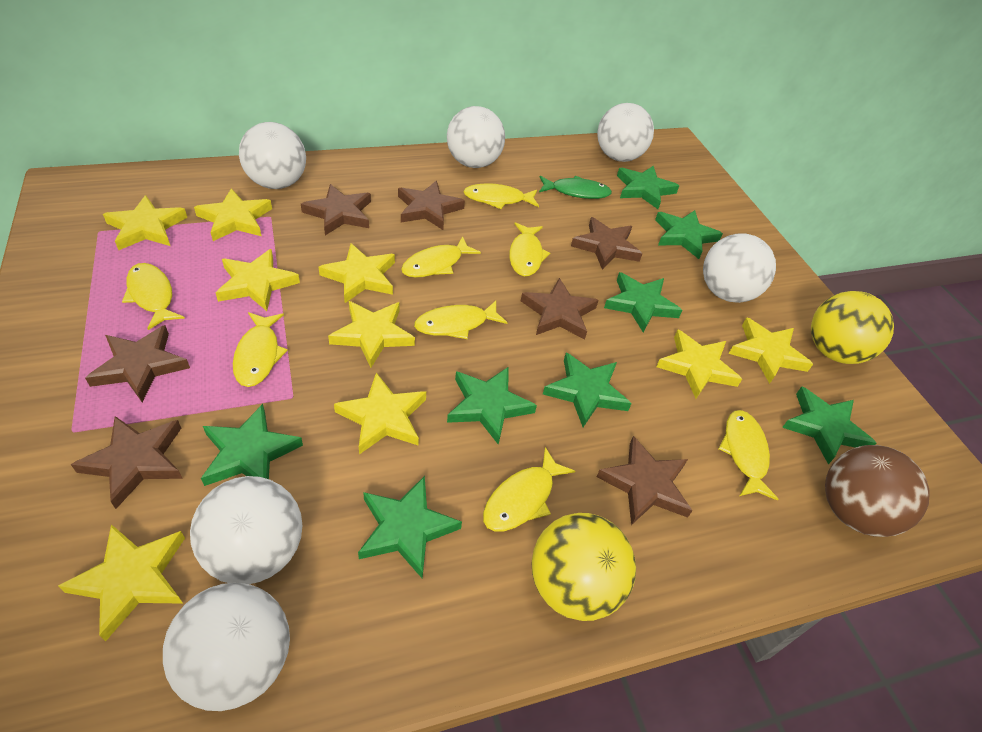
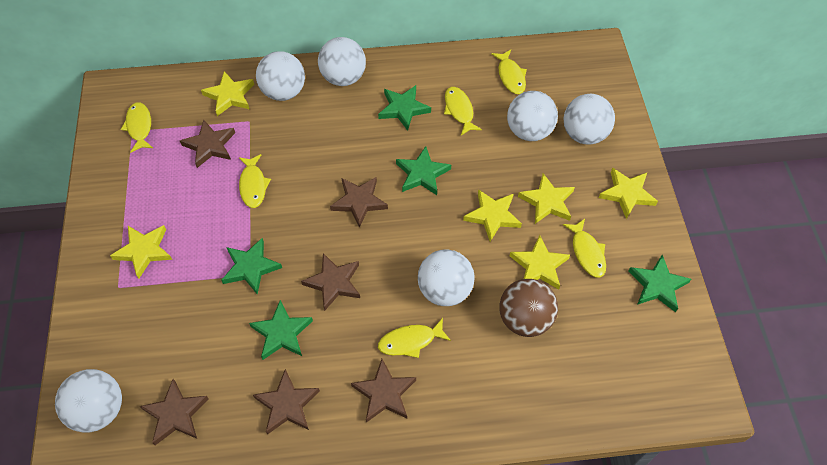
brown star: 7 -> 6
green fish: 1 -> 0
green star: 8 -> 5
yellow ball: 2 -> 0
yellow fish: 8 -> 6
yellow star: 9 -> 6

